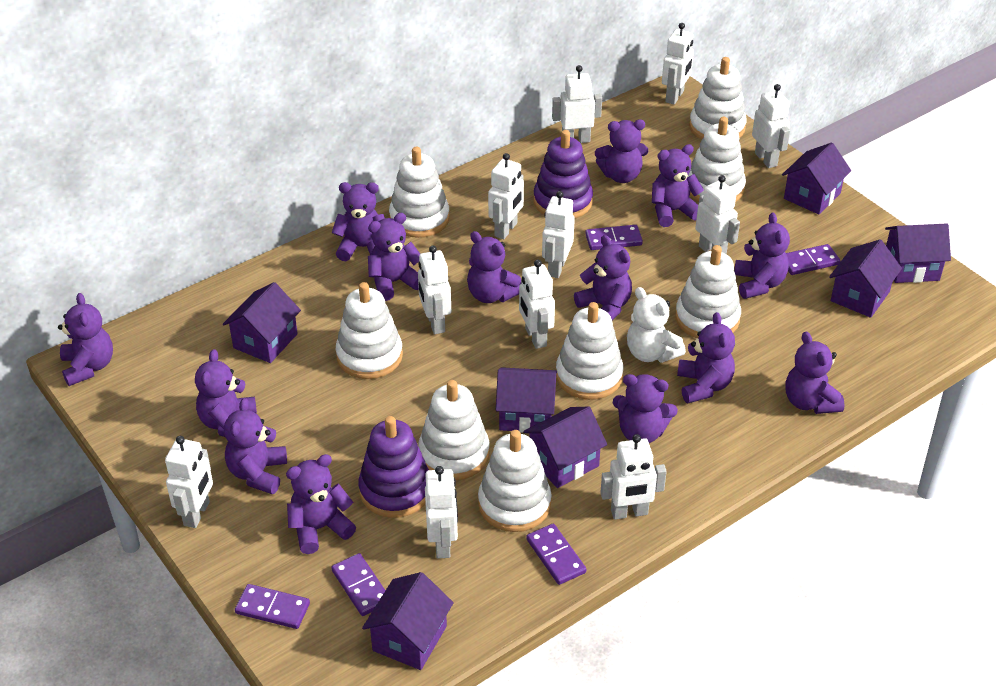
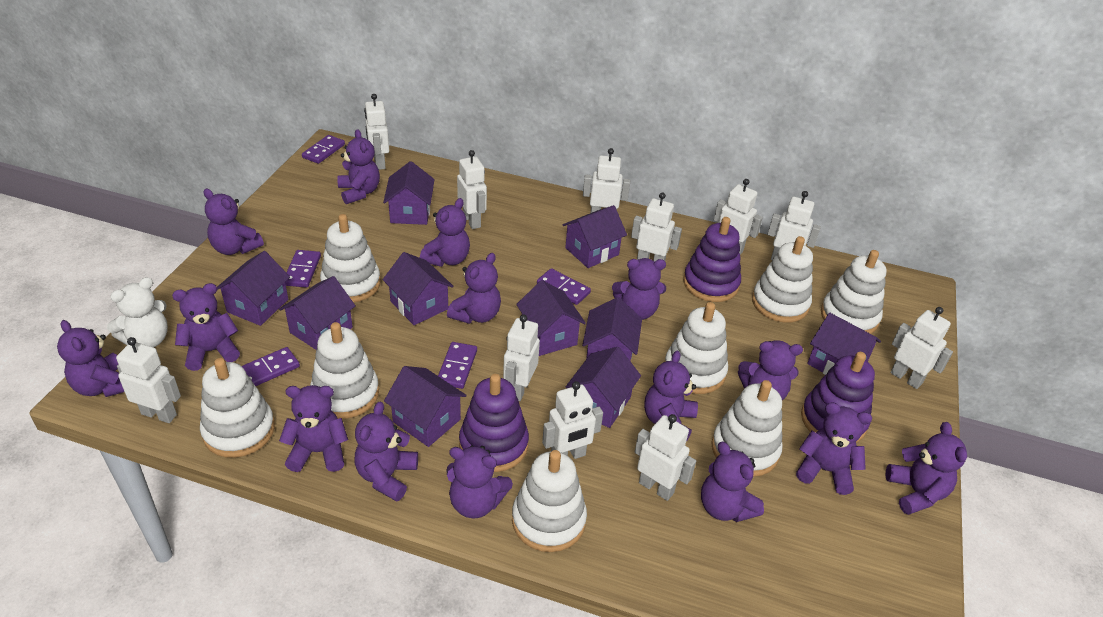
purple house: 7 -> 10
purple stacking toy: 2 -> 3
purple teddy bear: 14 -> 15

